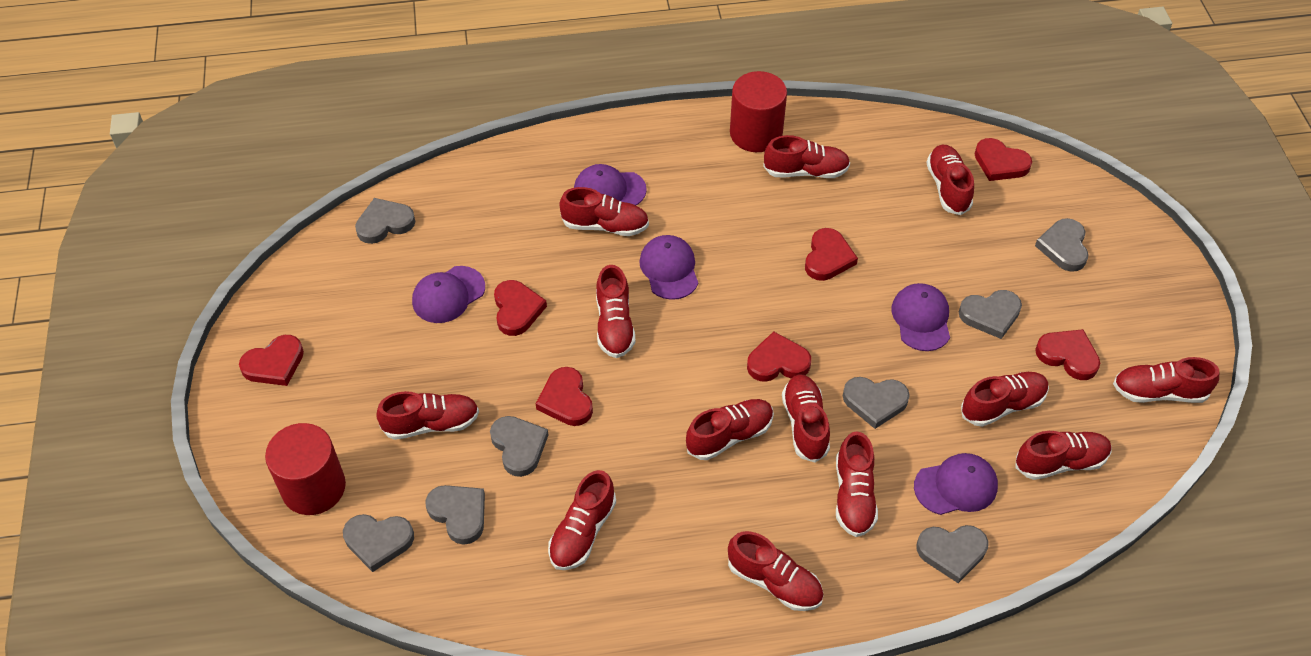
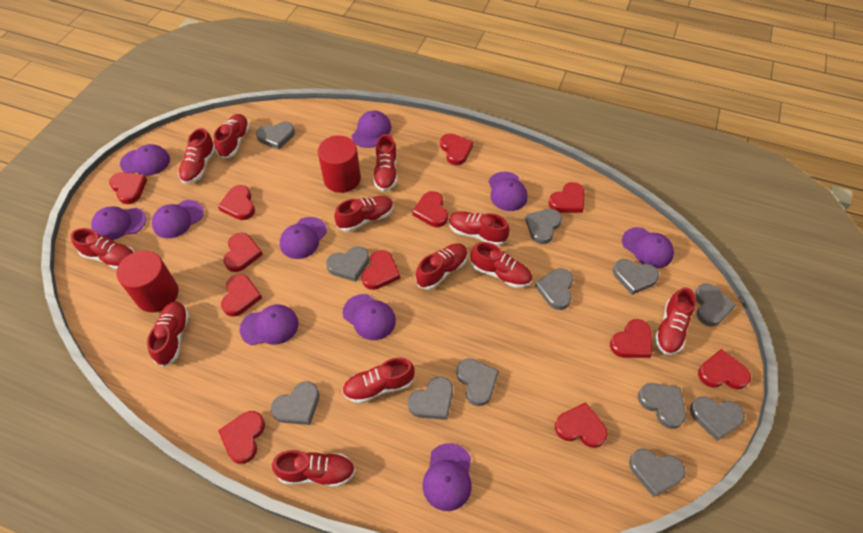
grey heart: 8 -> 12
purple cap: 5 -> 10
red heart: 7 -> 12
red shoe: 13 -> 12

